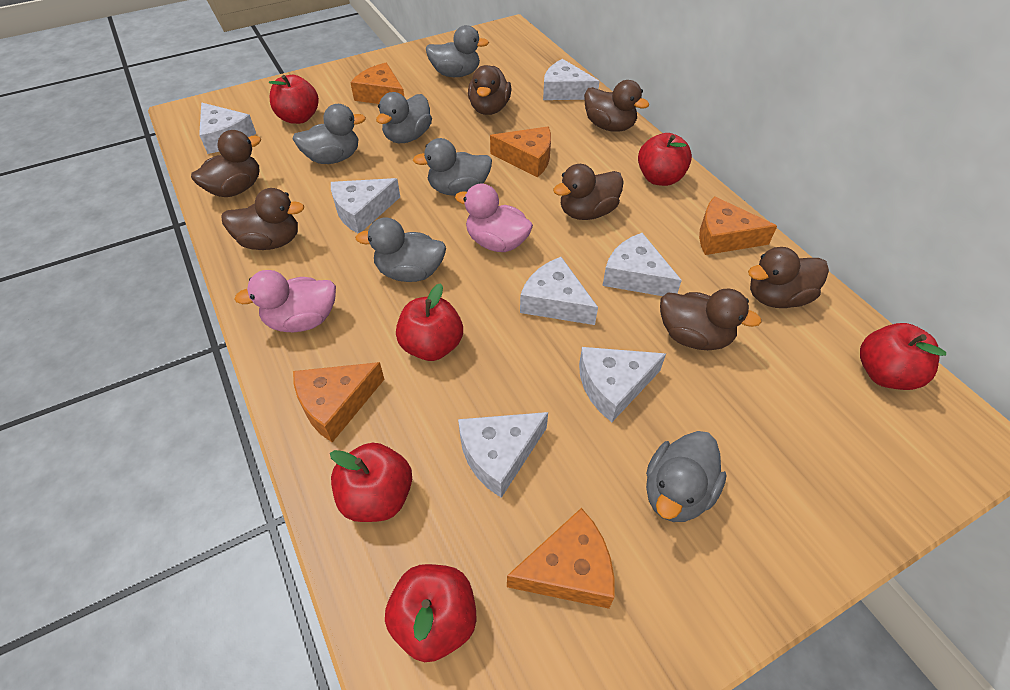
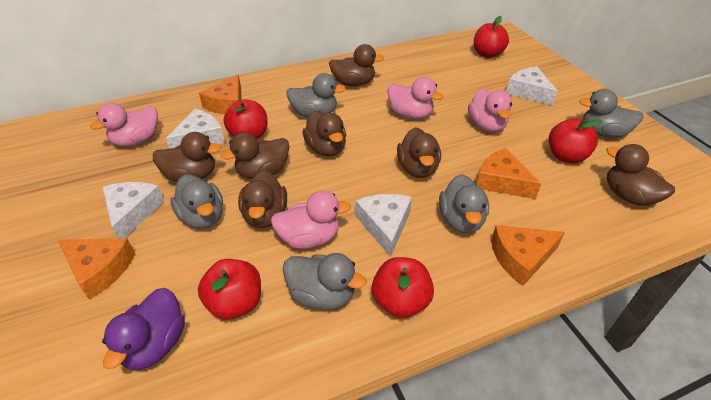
grey duck: 6 -> 5
orange cheese: 5 -> 4
pink duck: 2 -> 4
purple duck: 0 -> 1
red apple: 6 -> 5
white cheese: 7 -> 4

